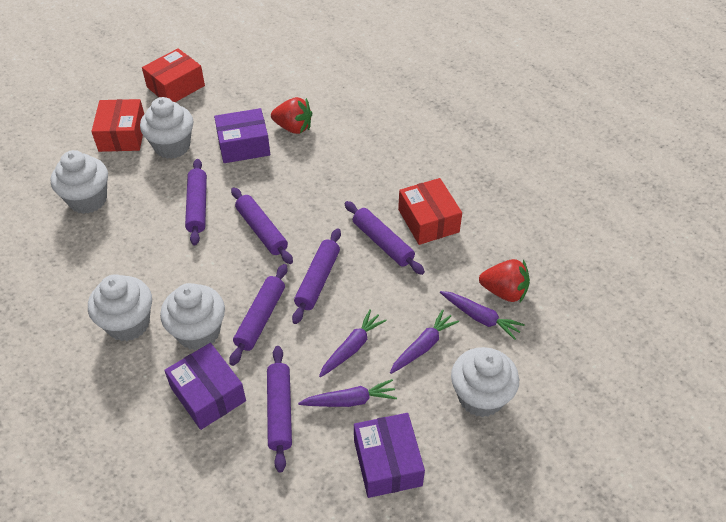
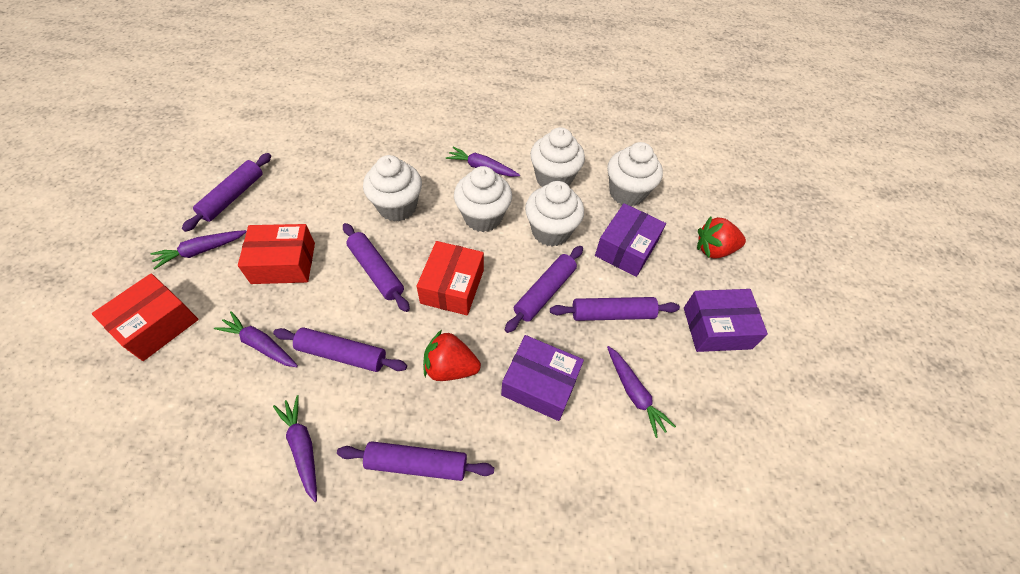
purple carrot: 4 -> 5

